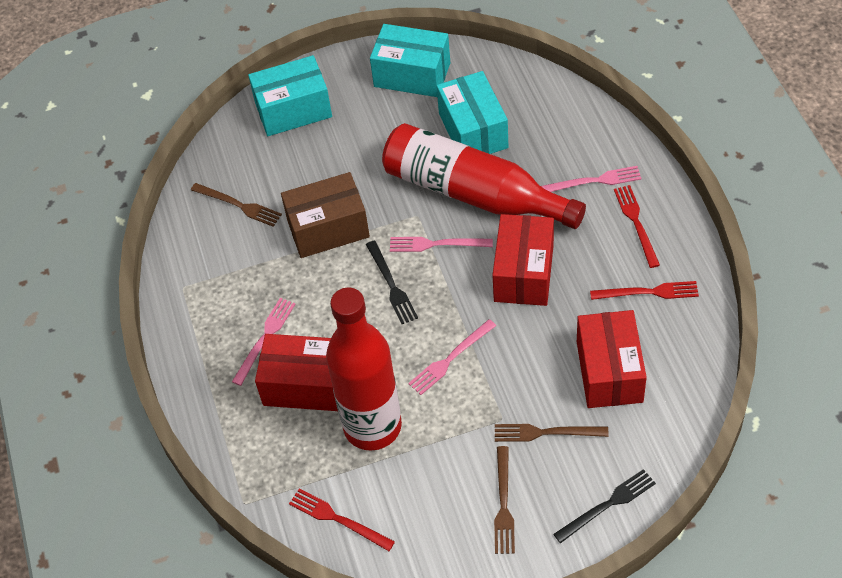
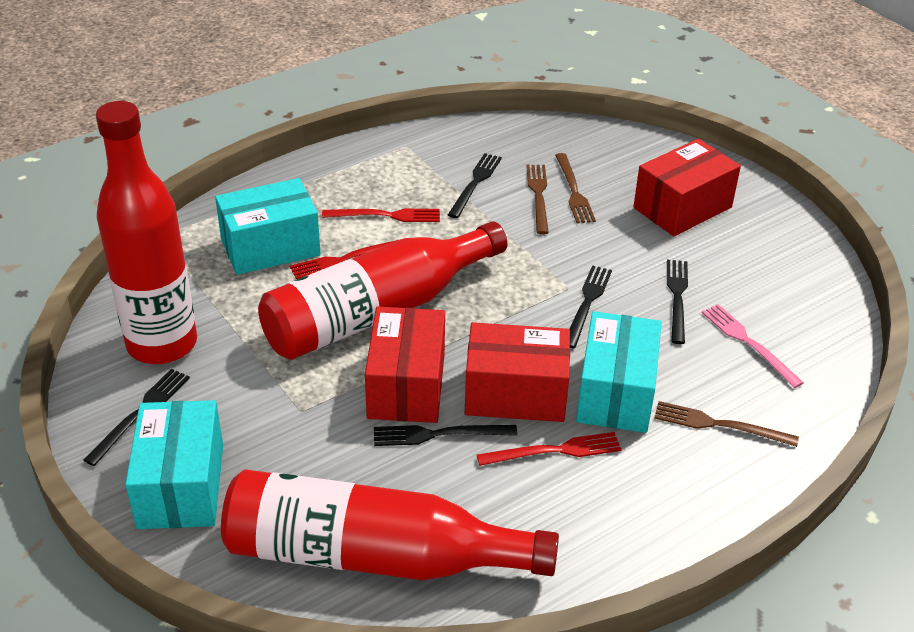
black fork: 2 -> 5
brown box: 1 -> 0
pink fork: 4 -> 1
red bottle: 2 -> 3

